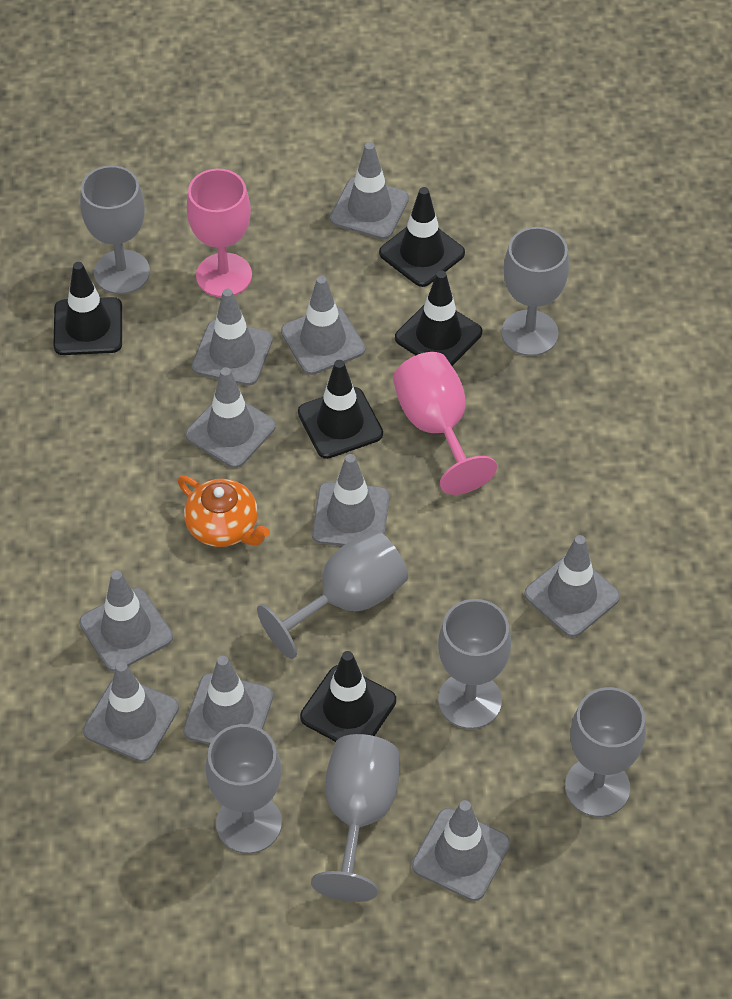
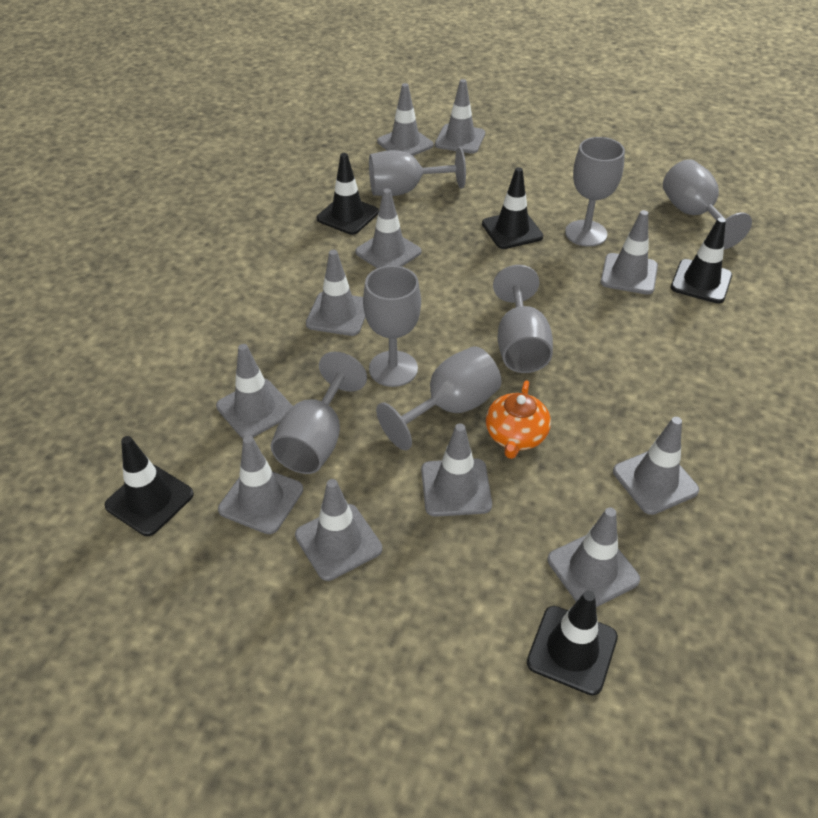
grey traffic cone: 10 -> 11
pink goblet: 2 -> 0

